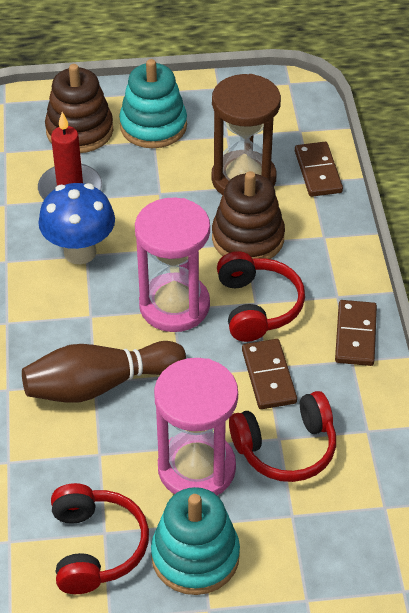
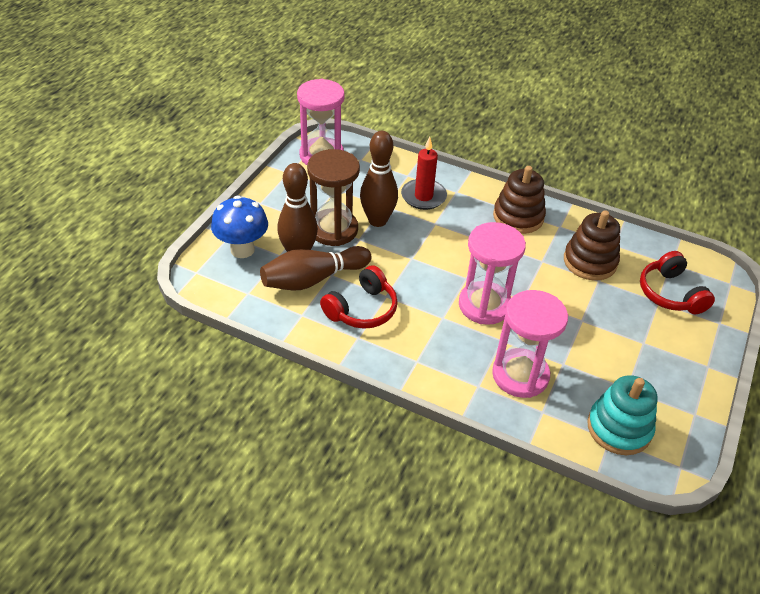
brown bowling pin: 1 -> 3
brown domino: 3 -> 0
pink hourglass: 2 -> 3
red headphones: 3 -> 2
turquoise stacking toy: 2 -> 1

